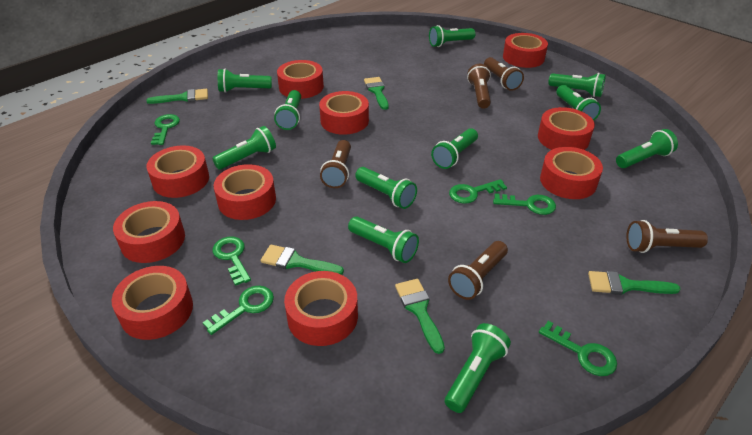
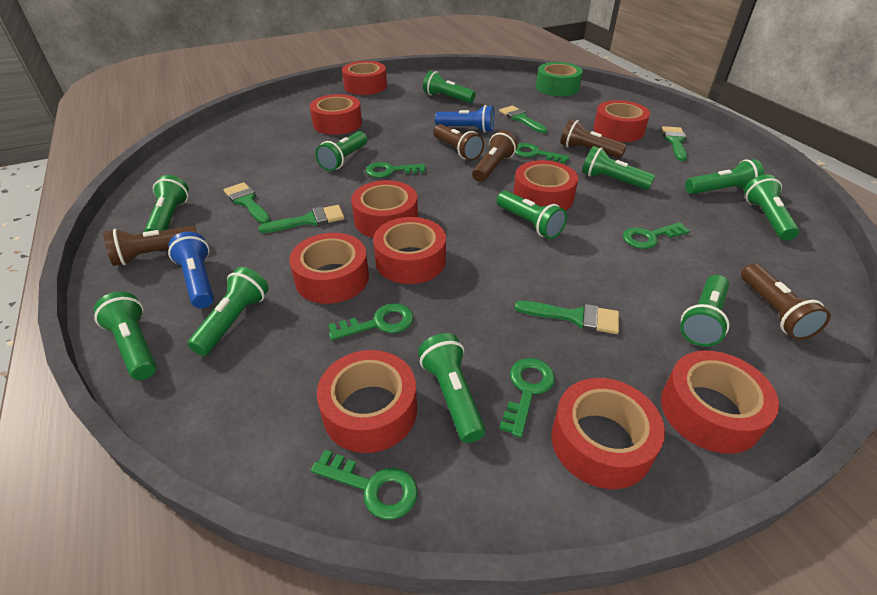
blue flashlight: 0 -> 2
green tape: 0 -> 1

